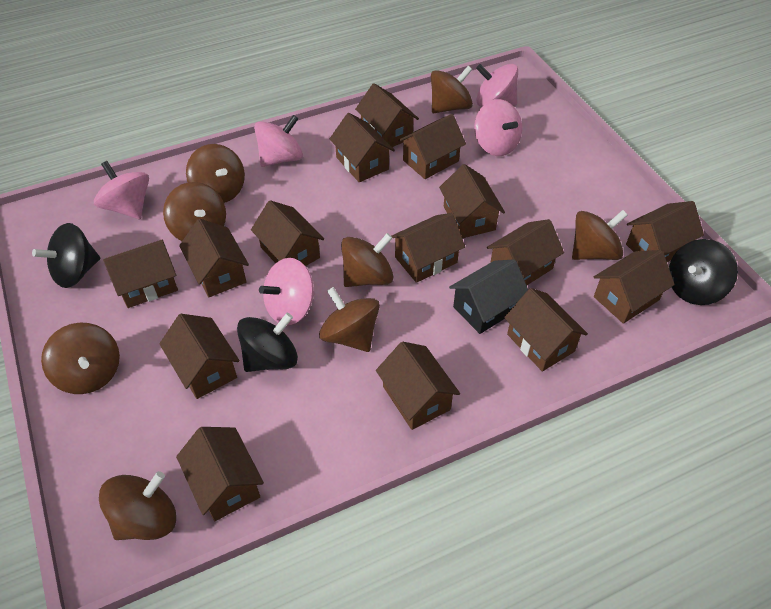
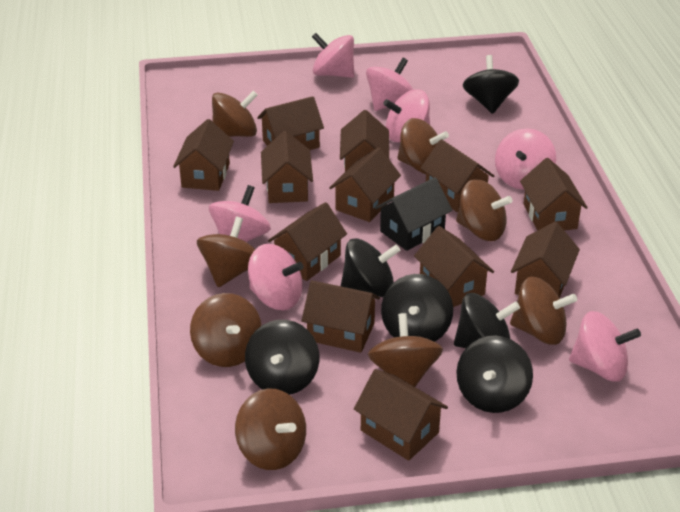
black spinning top: 3 -> 6
brown house: 15 -> 12
pink spinning top: 5 -> 7

